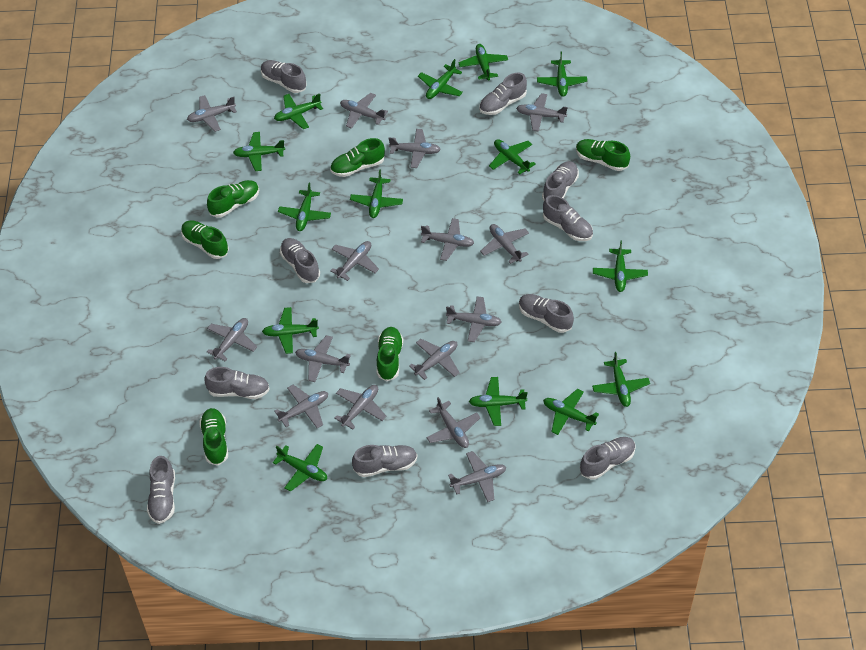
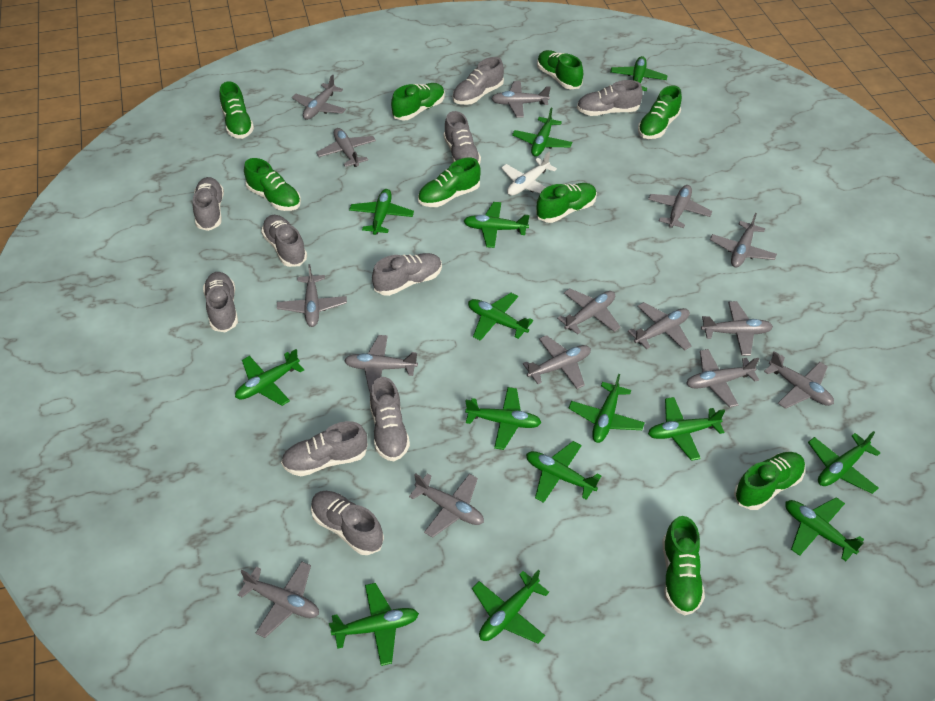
green shoe: 6 -> 9
white plane: 0 -> 1

